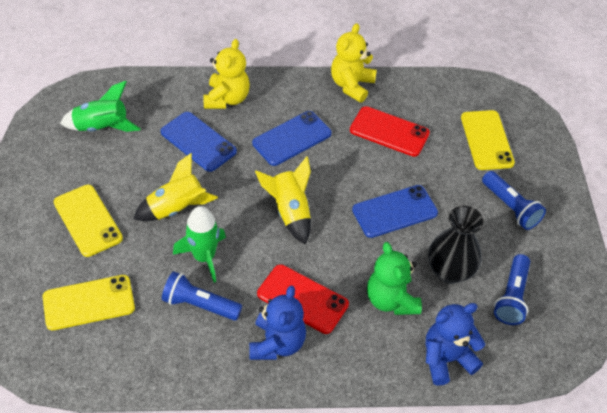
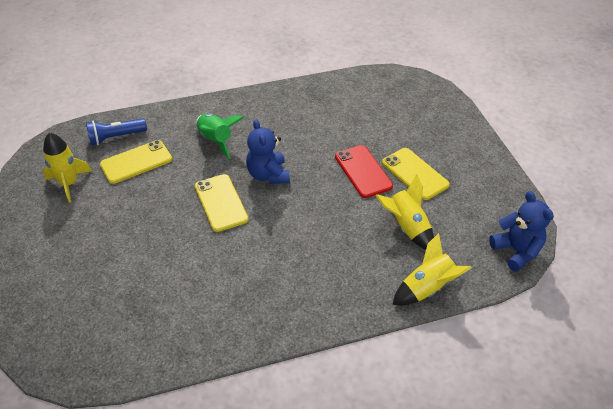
black vase: 1 -> 0
blue flashlight: 3 -> 1
blue phone: 3 -> 0
green rocket: 2 -> 1
green teddy bear: 1 -> 0
red phone: 2 -> 1
yellow rocket: 2 -> 3
yellow teddy bear: 2 -> 0

